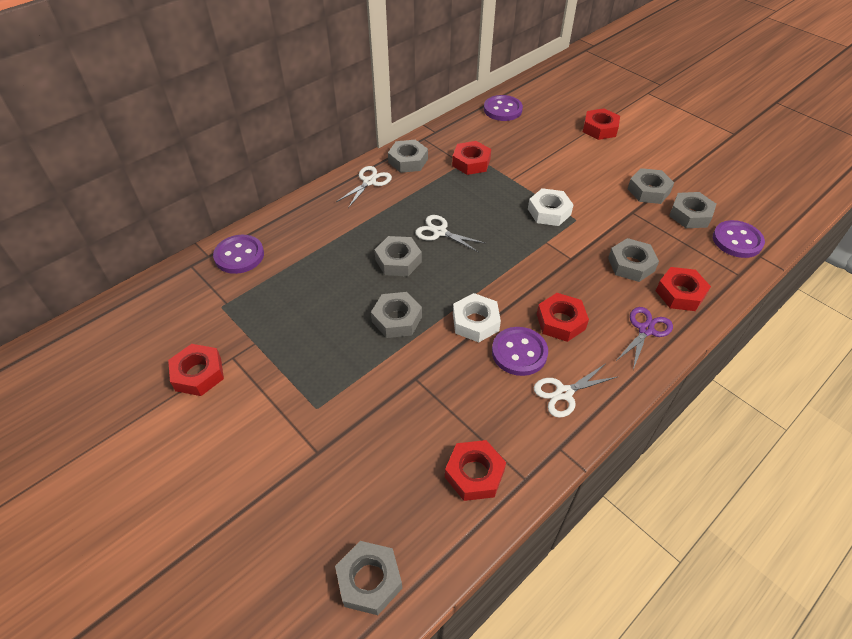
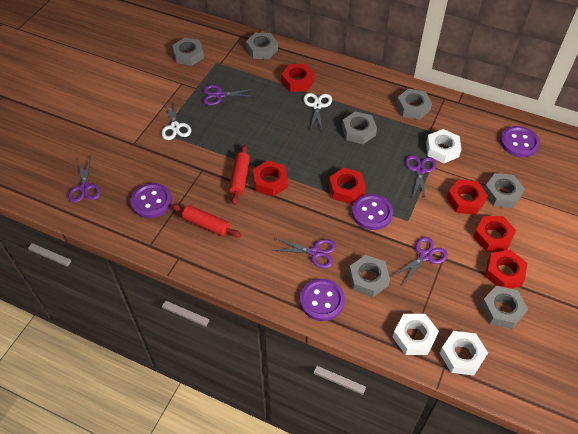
purple scissors: 1 -> 5
red rolling pin: 0 -> 2
white nut: 2 -> 3
white scissors: 3 -> 2

